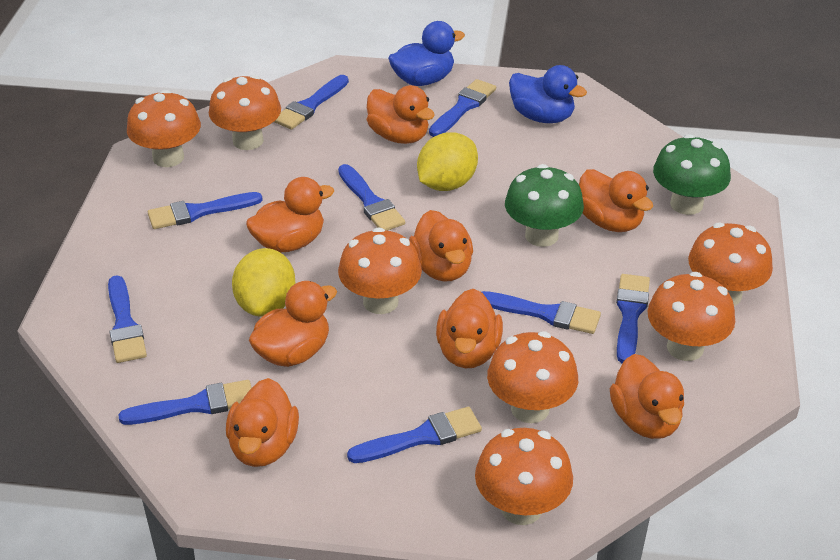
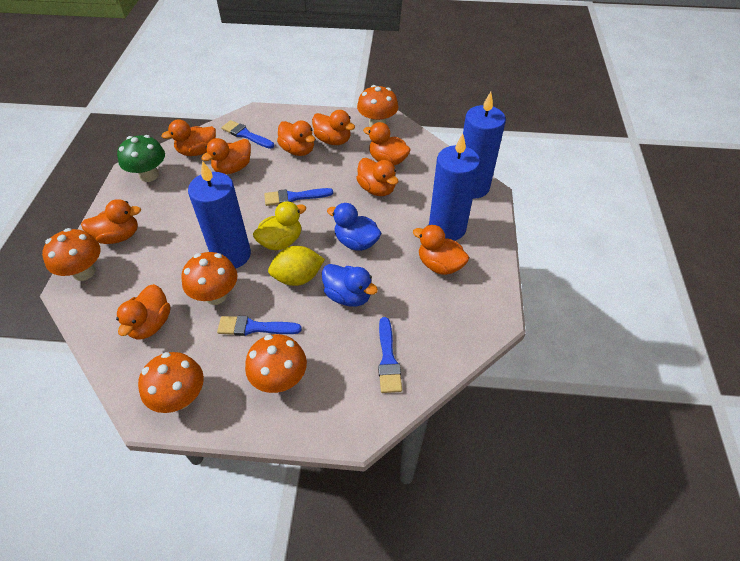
blue brush: 9 -> 4
blue candle: 0 -> 3
green mushroom: 2 -> 1
orange duck: 8 -> 9
orange mushroom: 7 -> 5
yellow duck: 0 -> 1
yellow lemon: 2 -> 1

